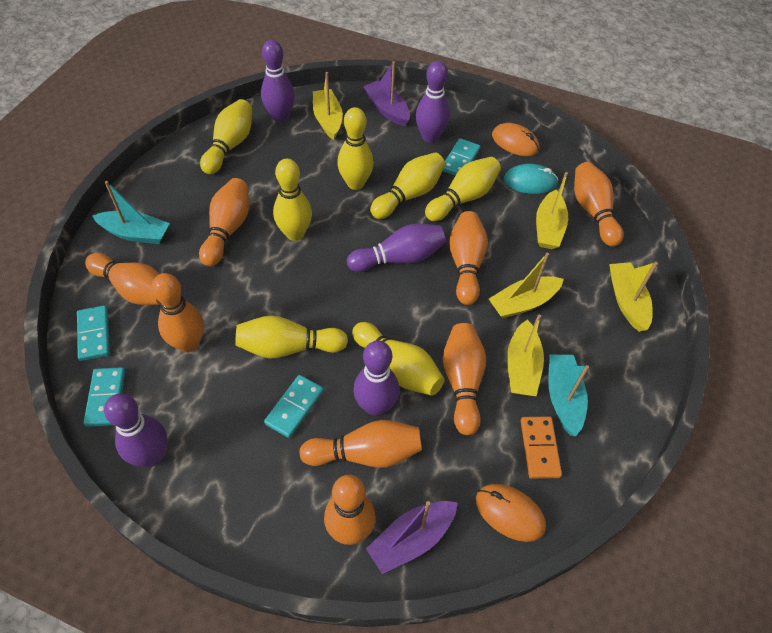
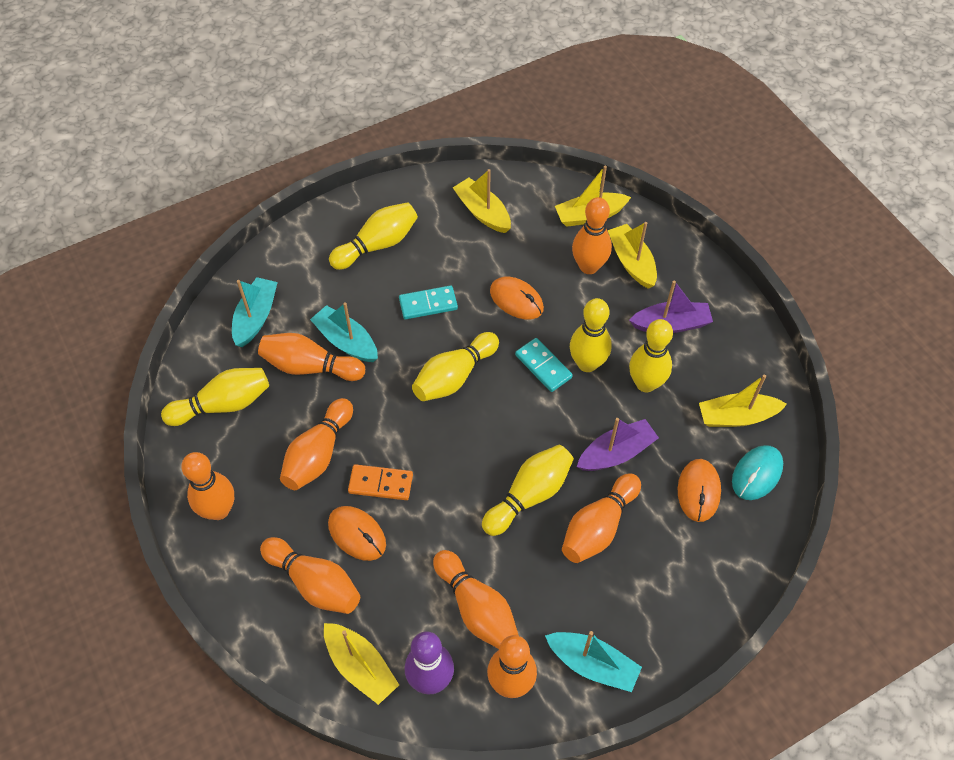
orange mouse: 2 -> 3
purple bowling pin: 5 -> 1
turquoise boat: 2 -> 3
turquoise domino: 4 -> 2
yellow bowling pin: 7 -> 6

